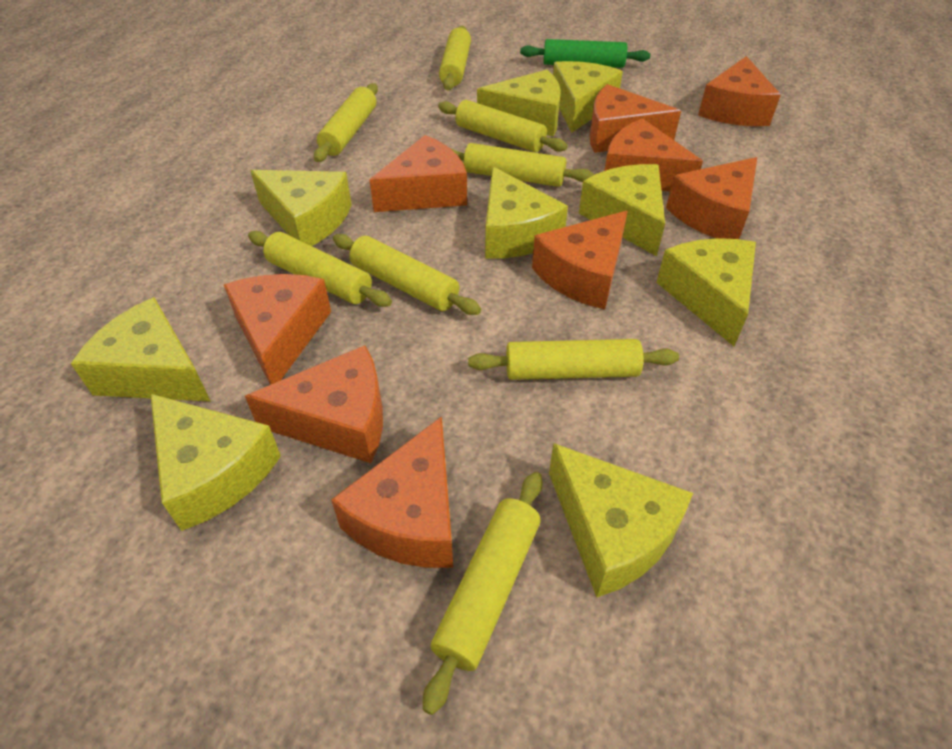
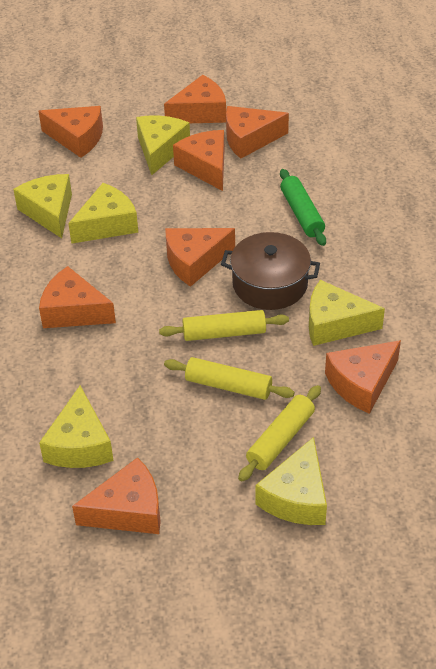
brown pot: 0 -> 1
orange cheese: 9 -> 8
yellow cheese: 9 -> 6
yellow rolling pin: 8 -> 3

